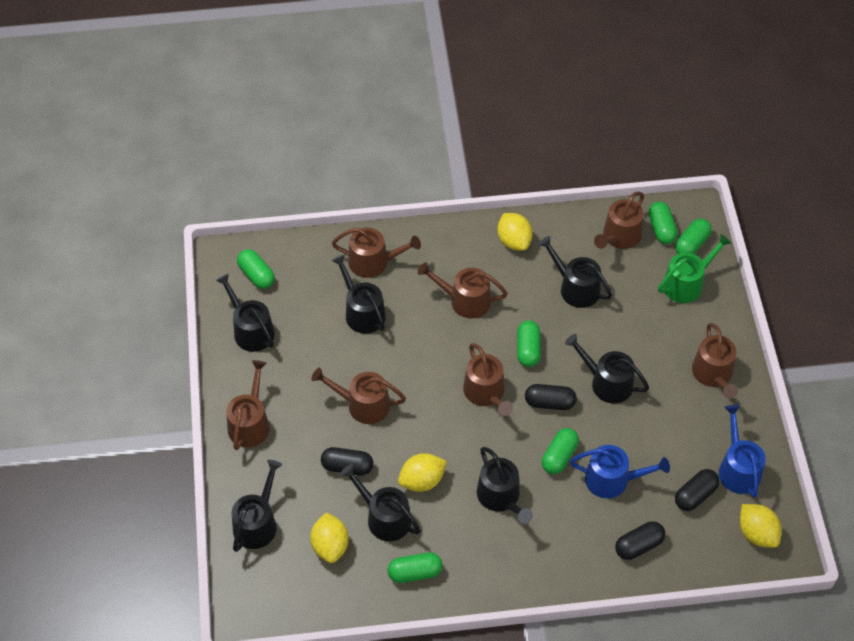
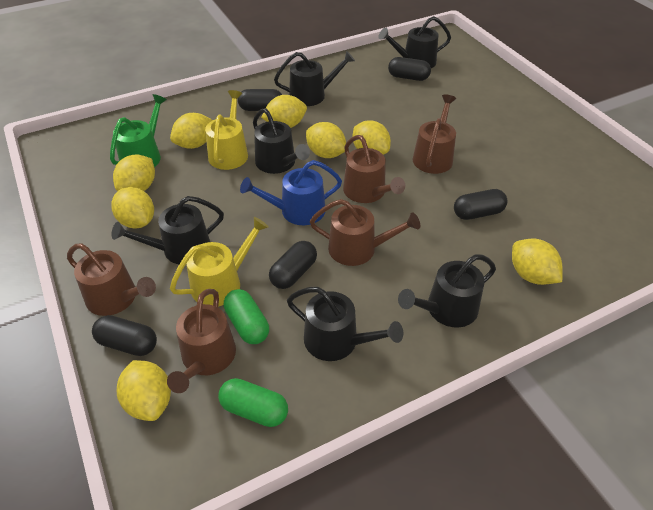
black capsule: 4 -> 5
black watering can: 7 -> 6
blue watering can: 2 -> 1
brown watering can: 7 -> 5
green capsule: 6 -> 2
yellow lemon: 4 -> 8
yellow watering can: 0 -> 2

